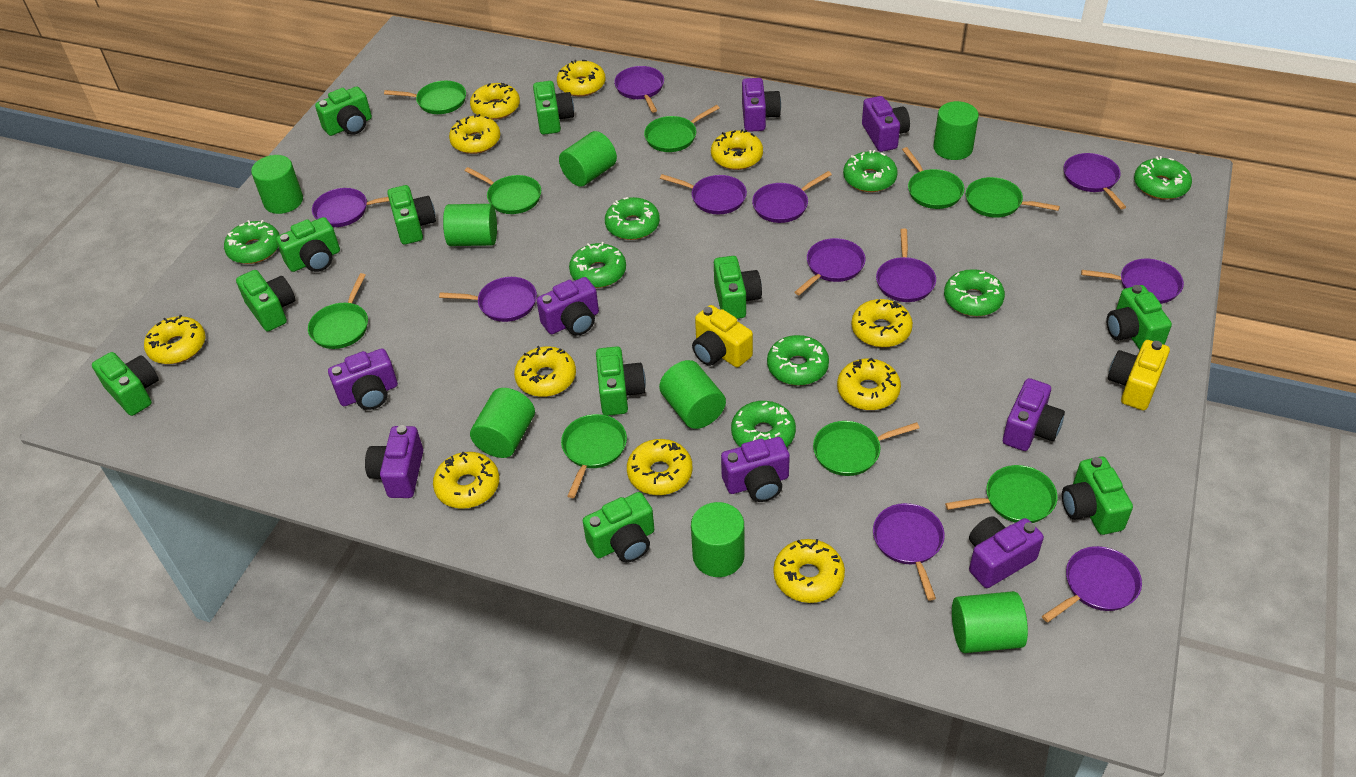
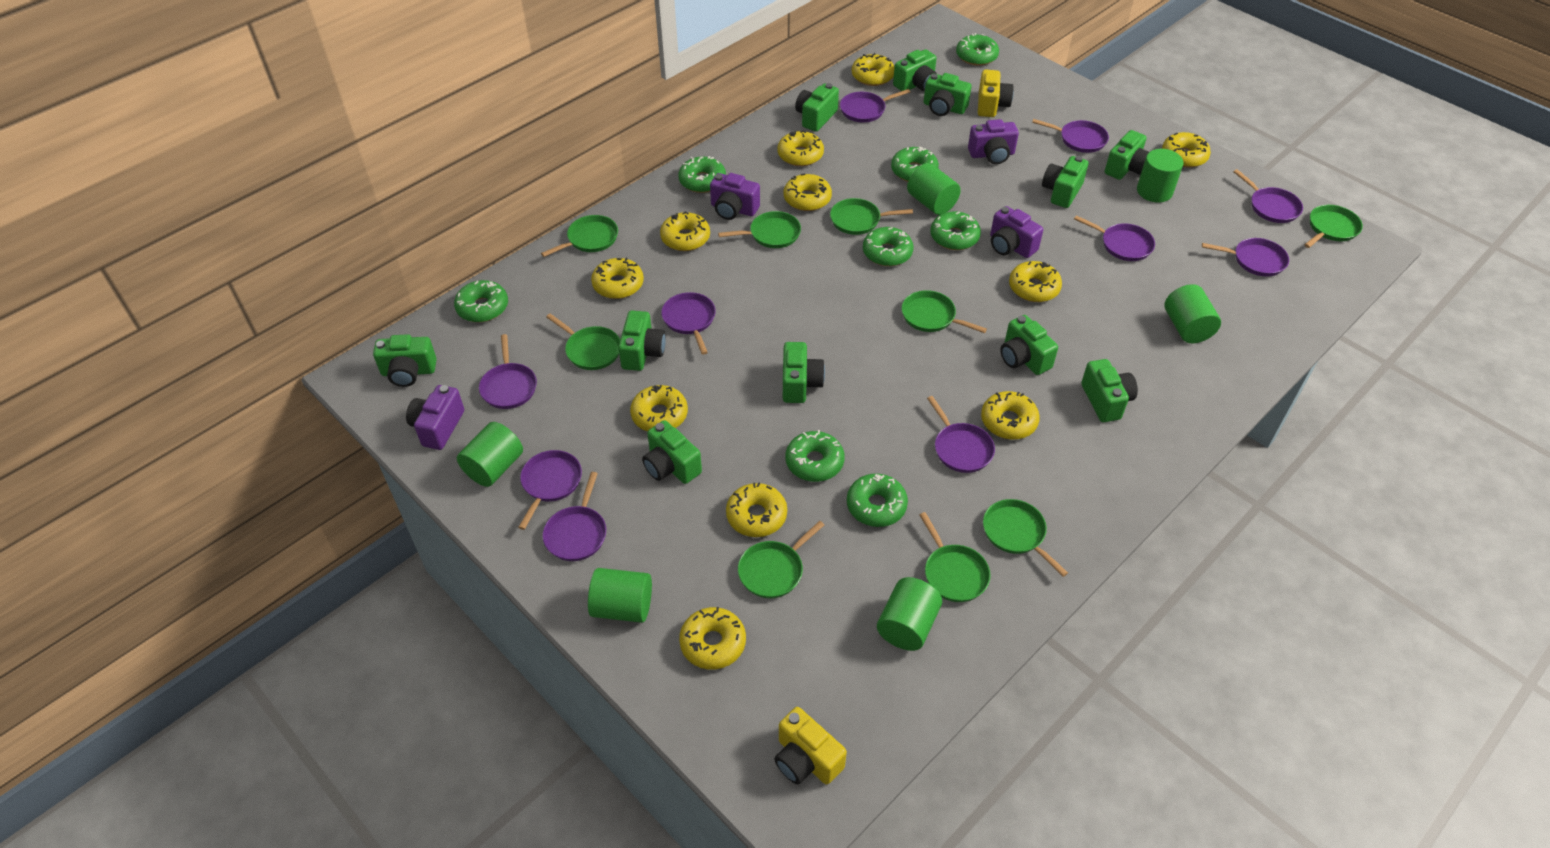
green cylinder: 8 -> 6
purple camera: 8 -> 4
purple pan: 11 -> 10

